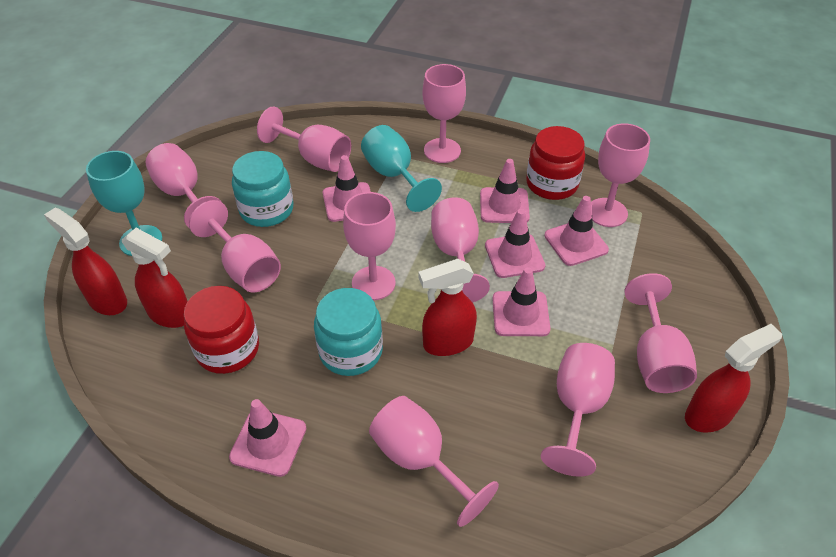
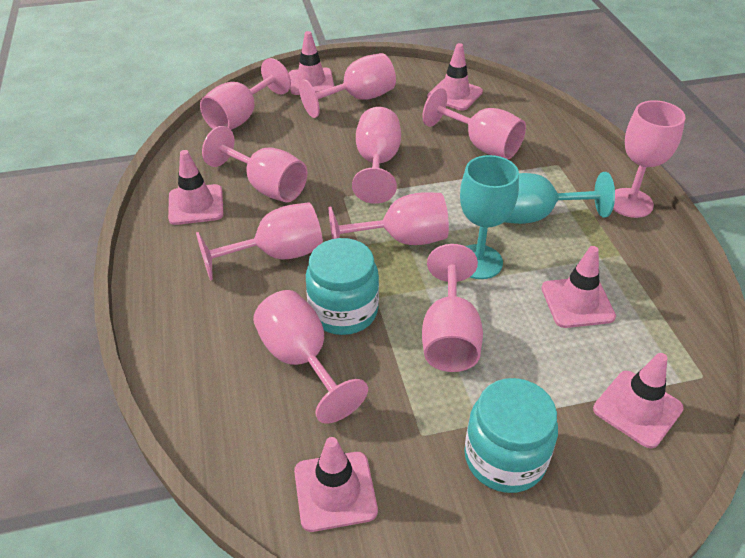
red jar: 2 -> 0
red spray bottle: 4 -> 0

